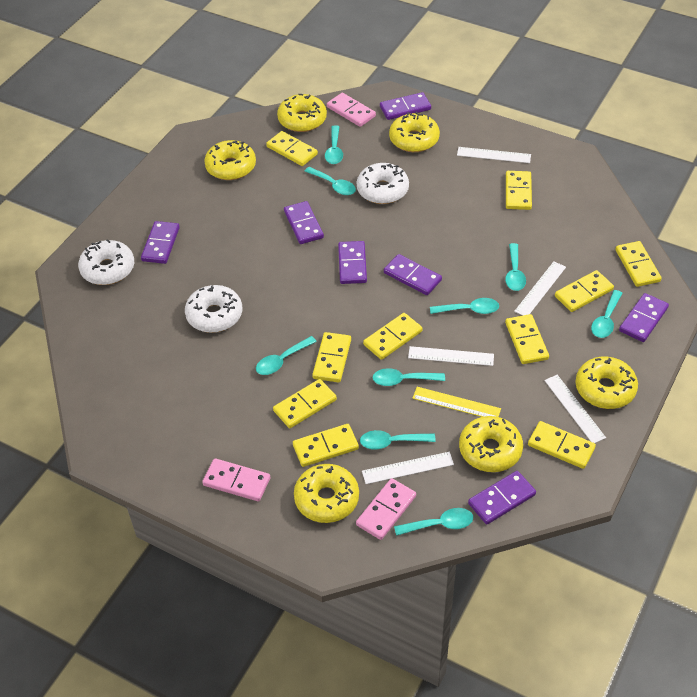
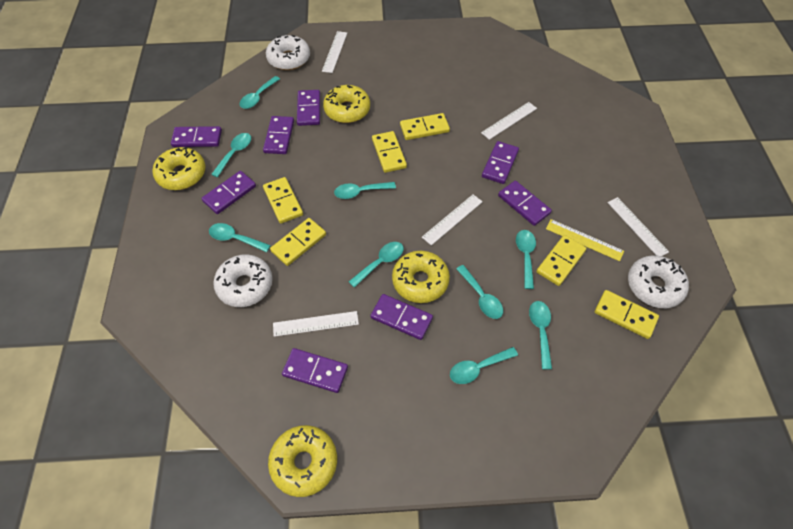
pink domino: 3 -> 0
purple domino: 7 -> 8
yellow domino: 10 -> 6
yellow donut: 6 -> 4

